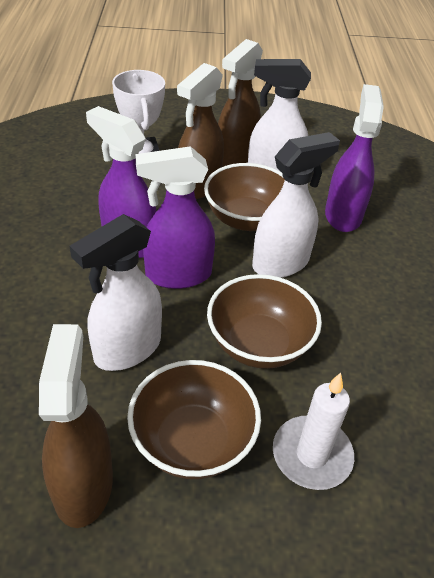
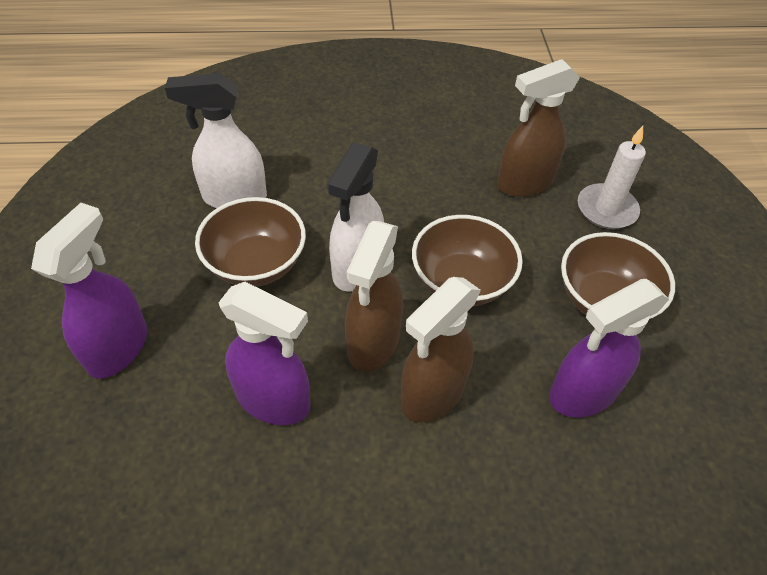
white spray bottle: 3 -> 2
white trophy: 1 -> 0

